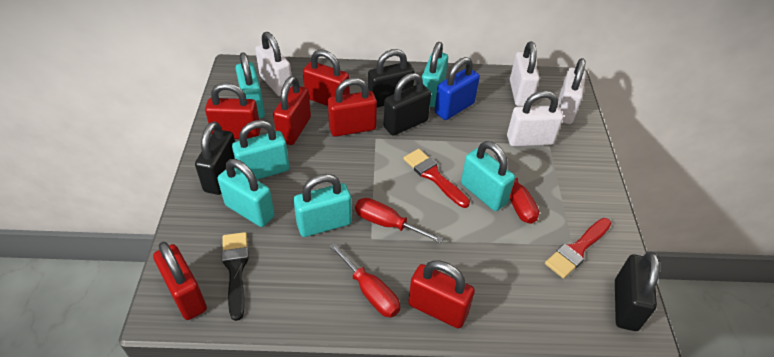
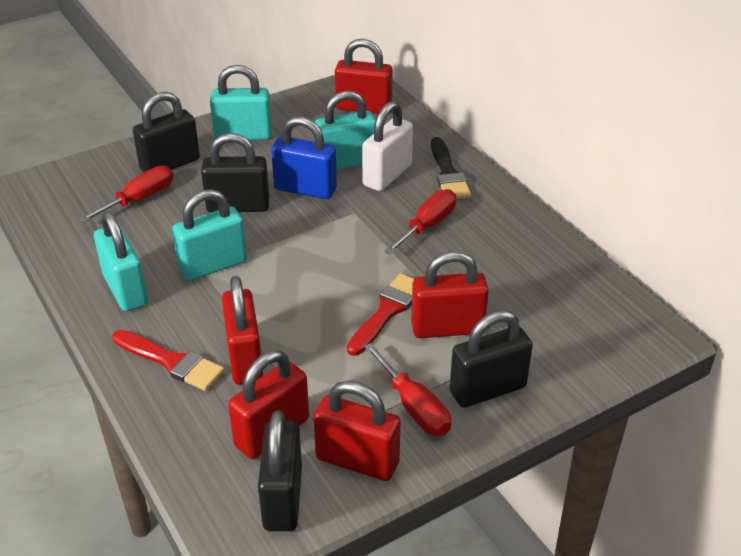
red padlock: 6 -> 5
turquoise padlock: 6 -> 4
white padlock: 4 -> 1

